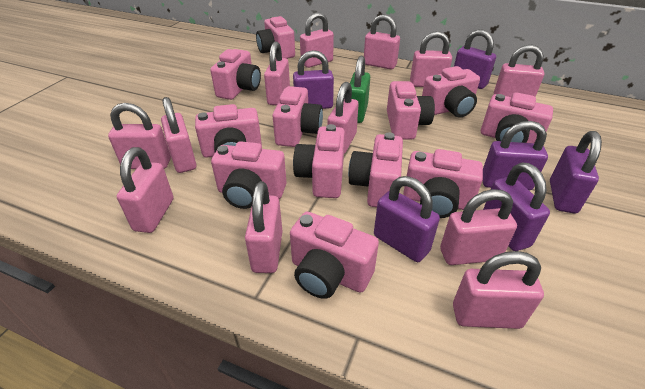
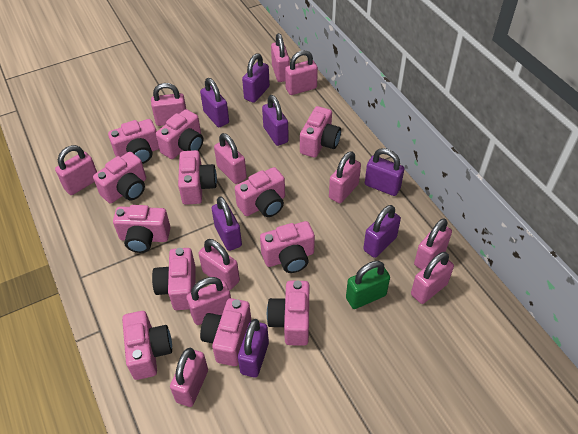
pink padlock: 12 -> 11
purple padlock: 6 -> 7

